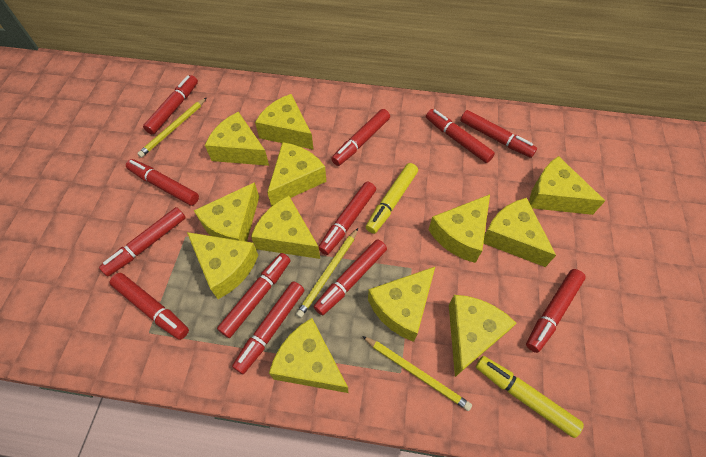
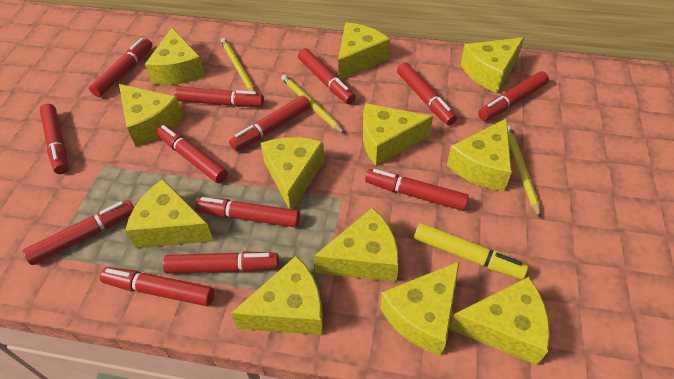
red marker: 12 -> 13
yellow marker: 2 -> 1

